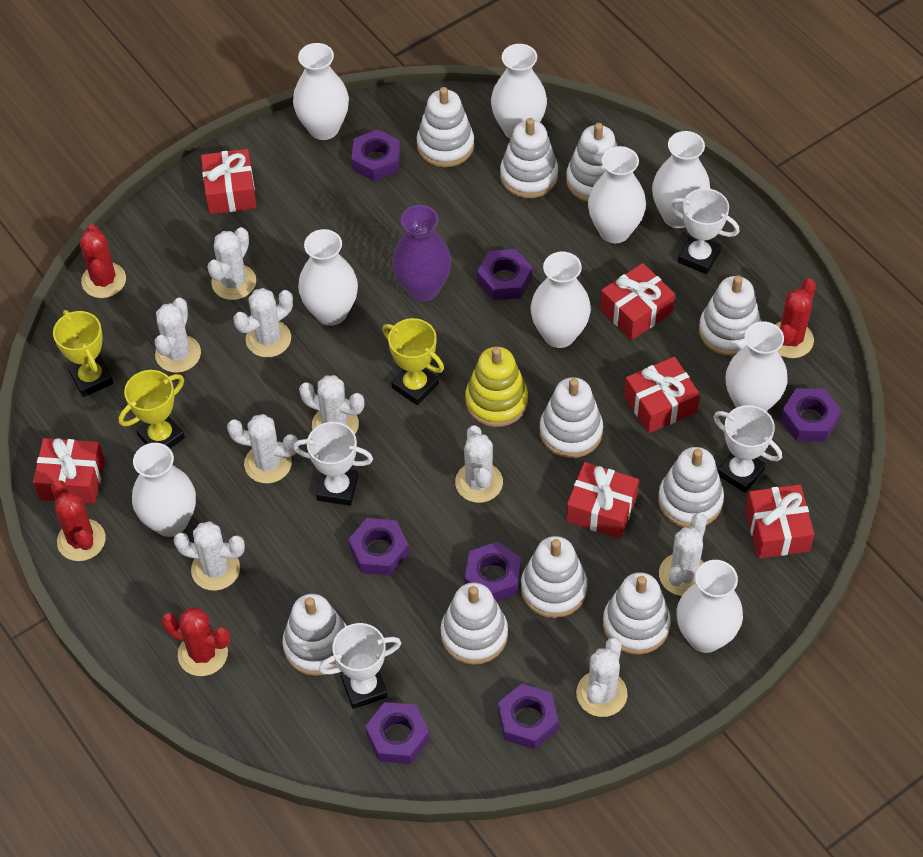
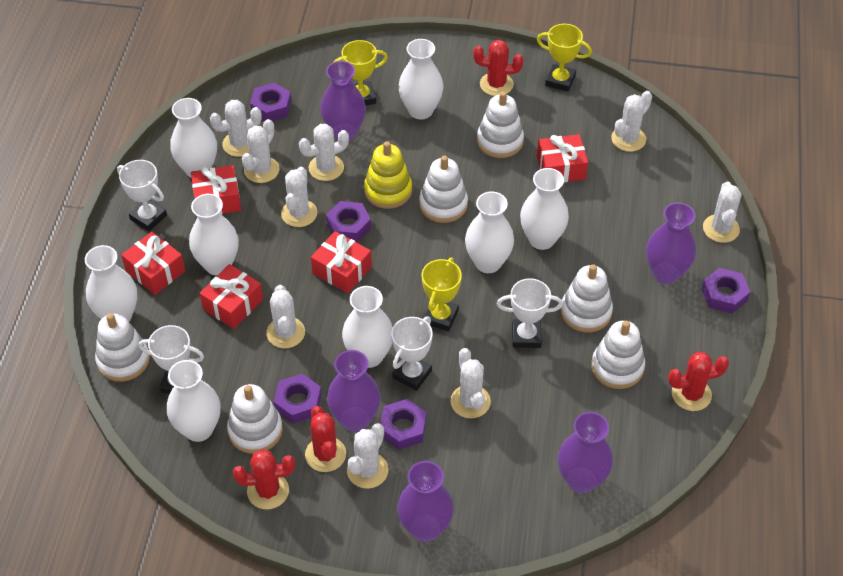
purple nut: 7 -> 5
purple vase: 1 -> 5
red gift: 6 -> 5
white stacking toy: 10 -> 6
white vase: 9 -> 8

